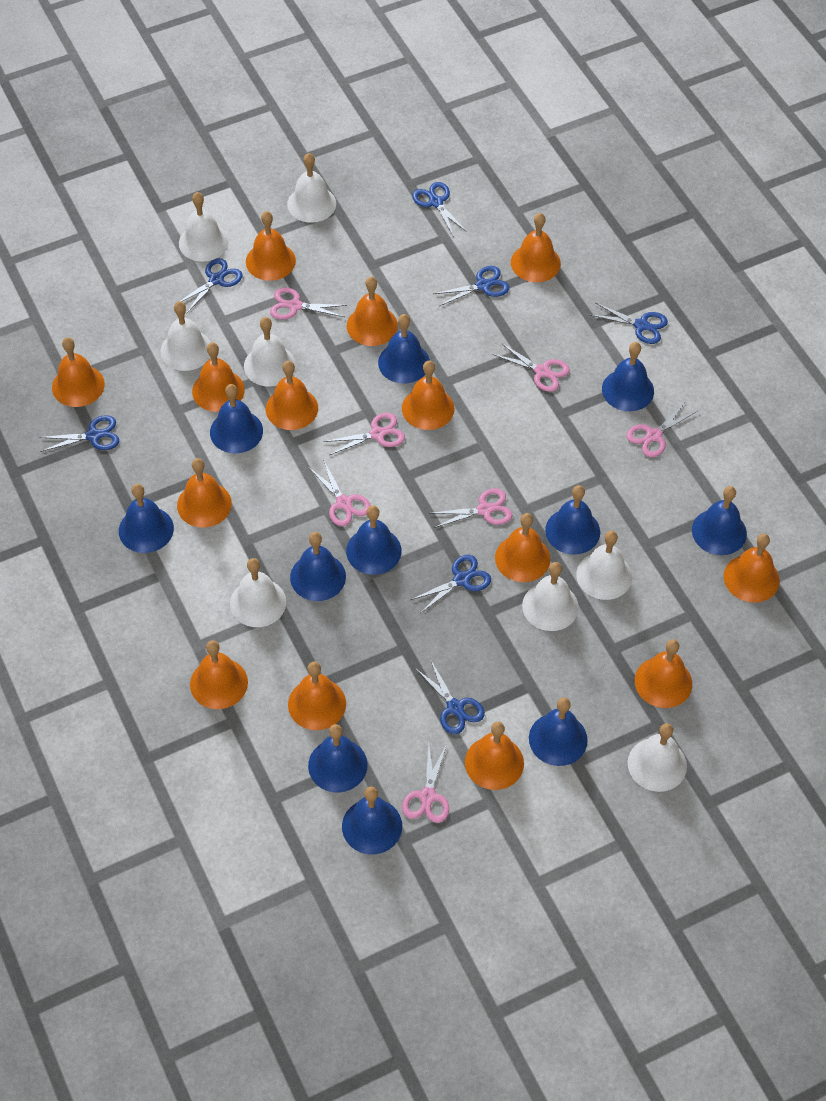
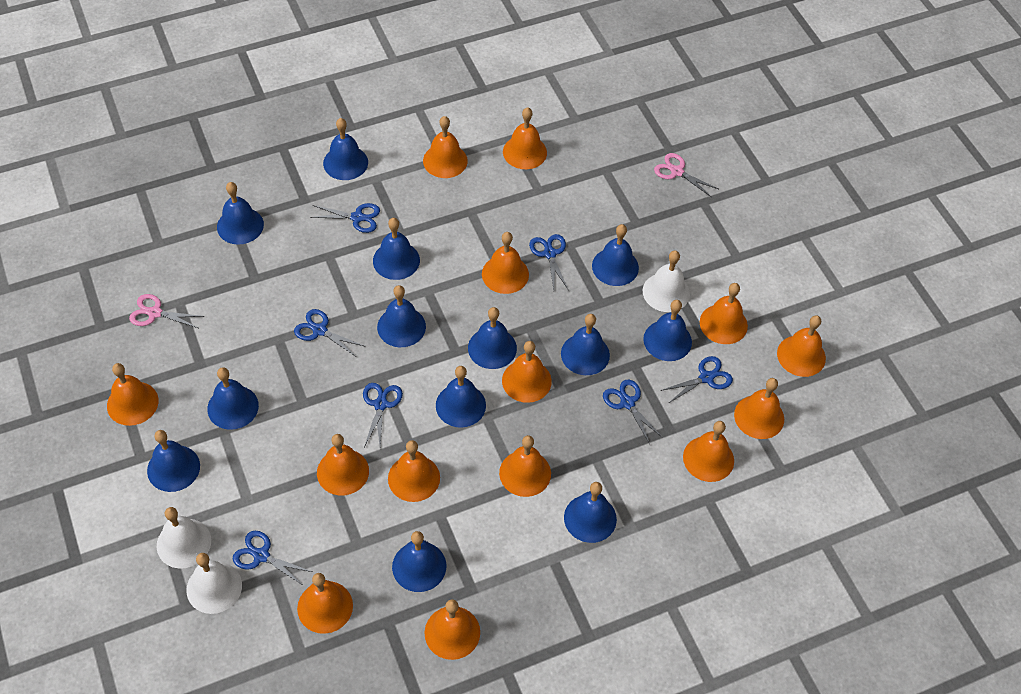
blue bell: 11 -> 13
pink scissors: 7 -> 2
white bell: 8 -> 3

